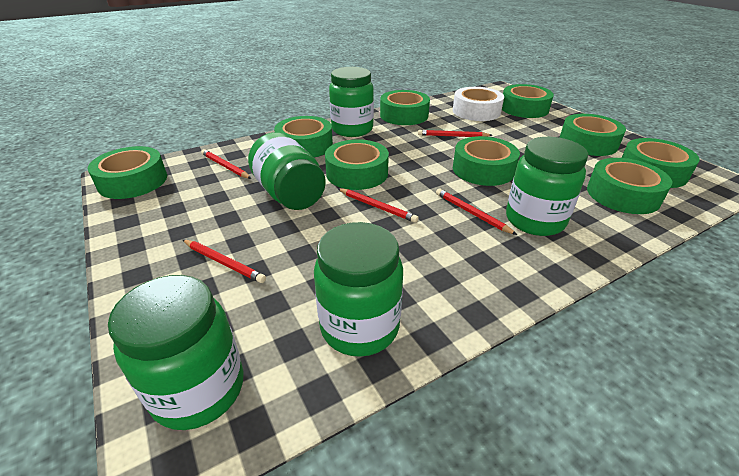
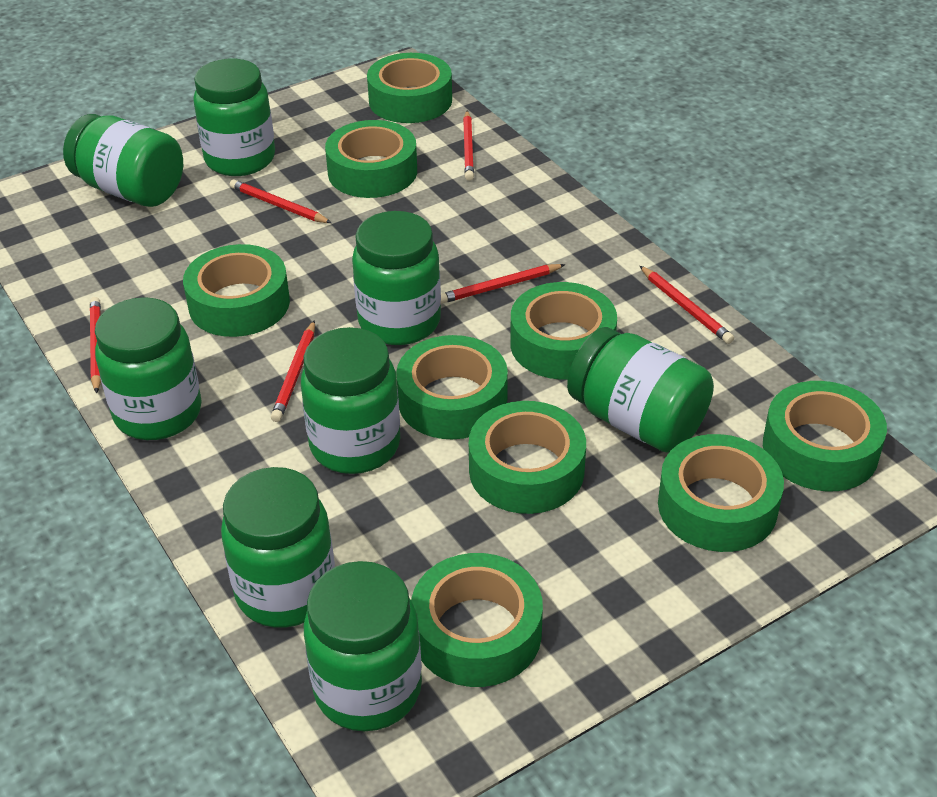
green jar: 5 -> 8
red pencil: 5 -> 6
white tape: 1 -> 0

